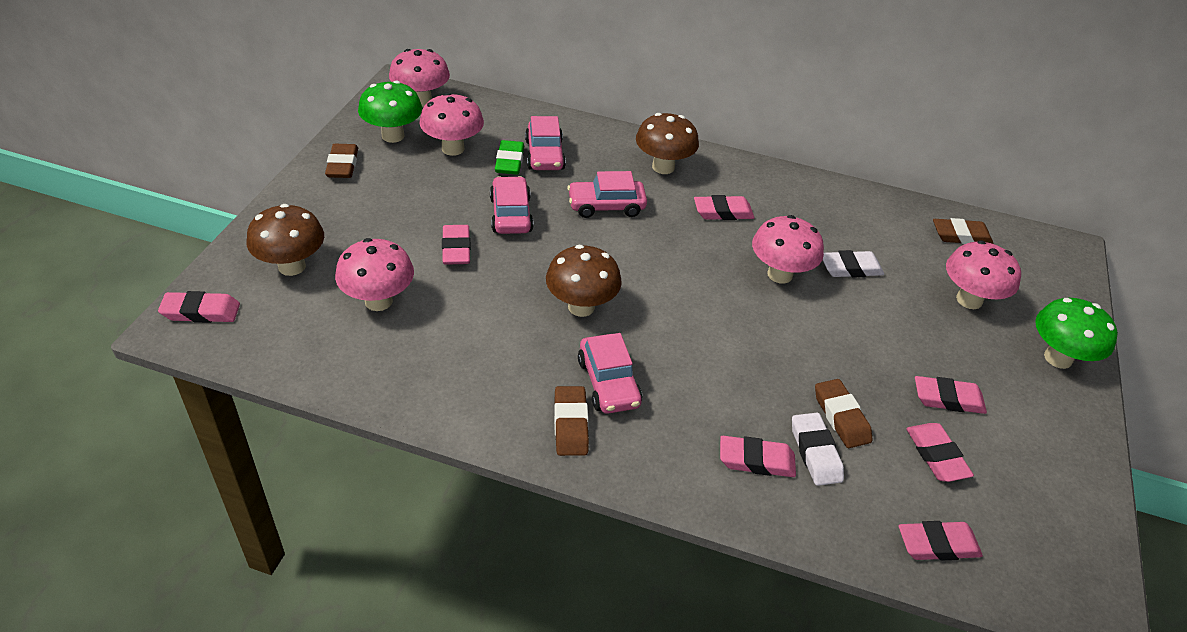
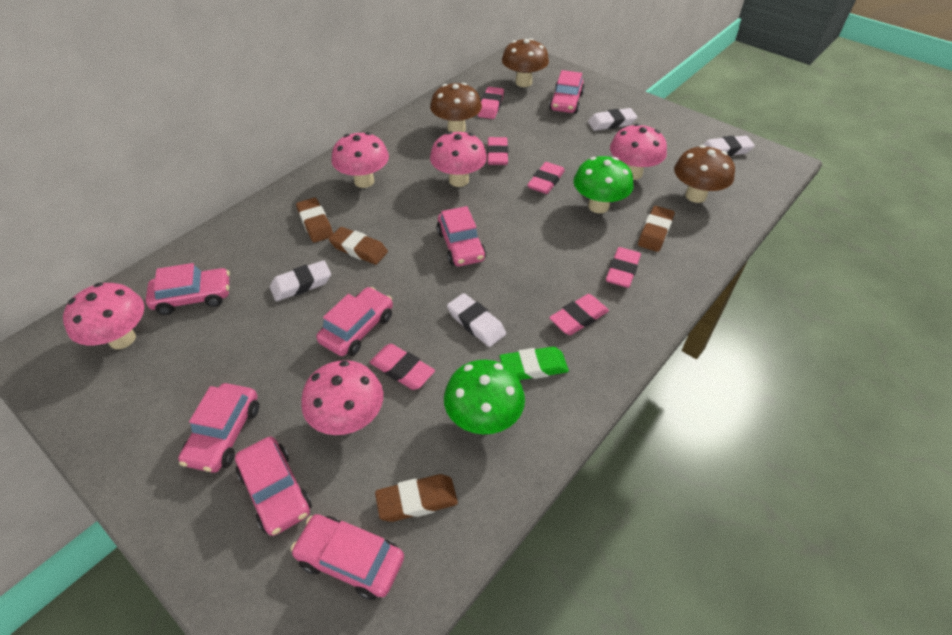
pink car: 4 -> 7
pink eraser: 7 -> 6
white eraser: 2 -> 4

